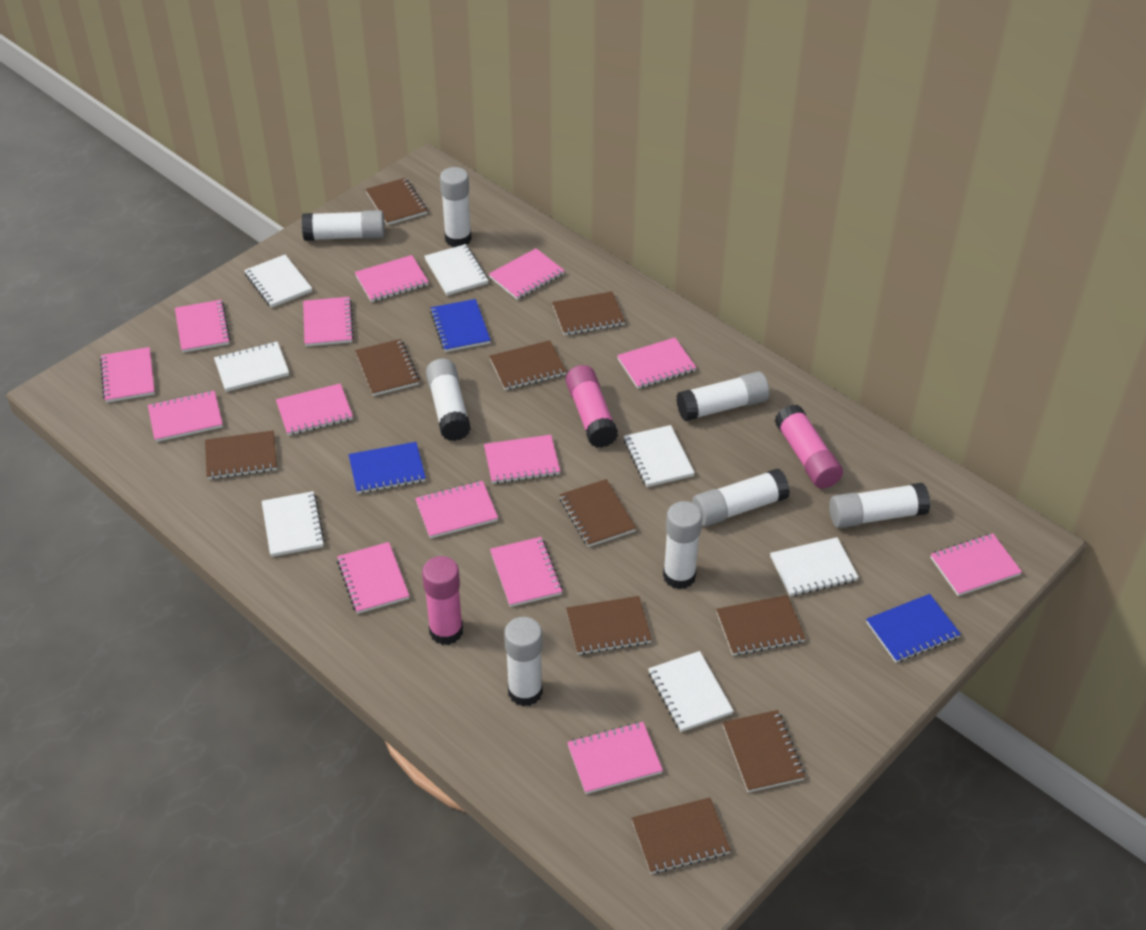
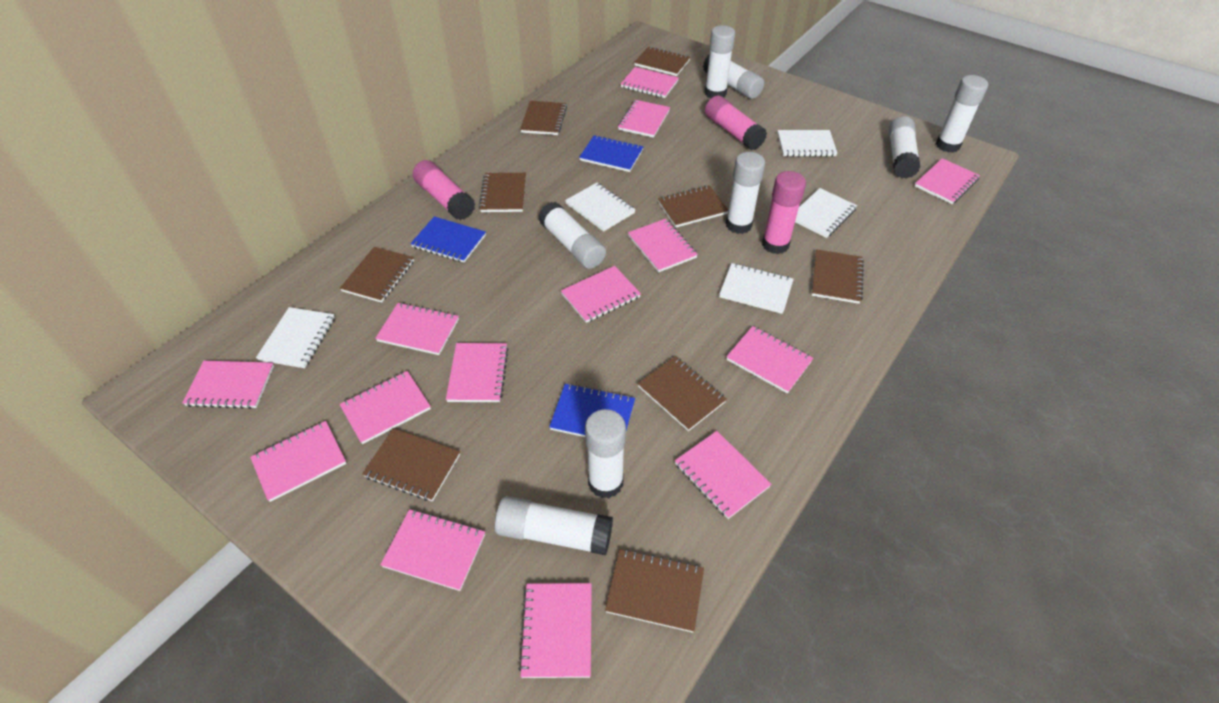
brown notebook: 10 -> 9
white notebook: 7 -> 5

